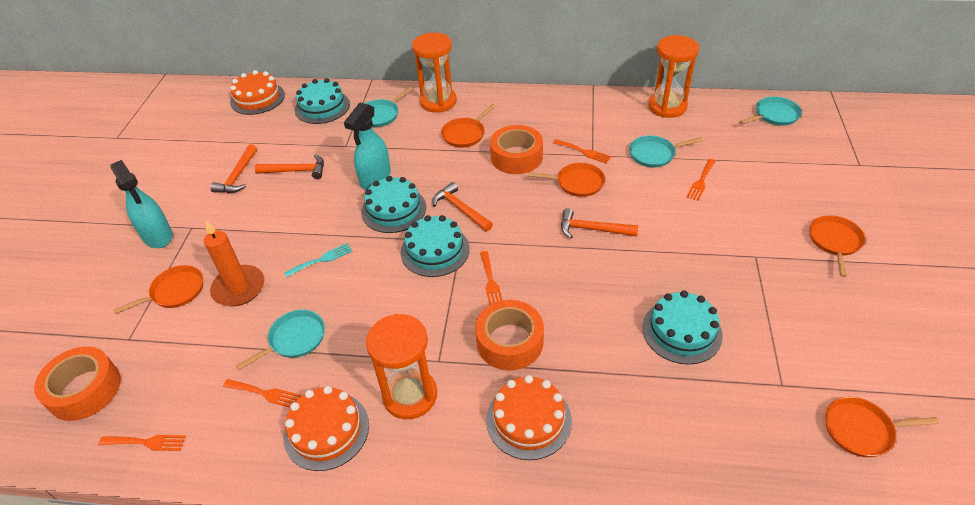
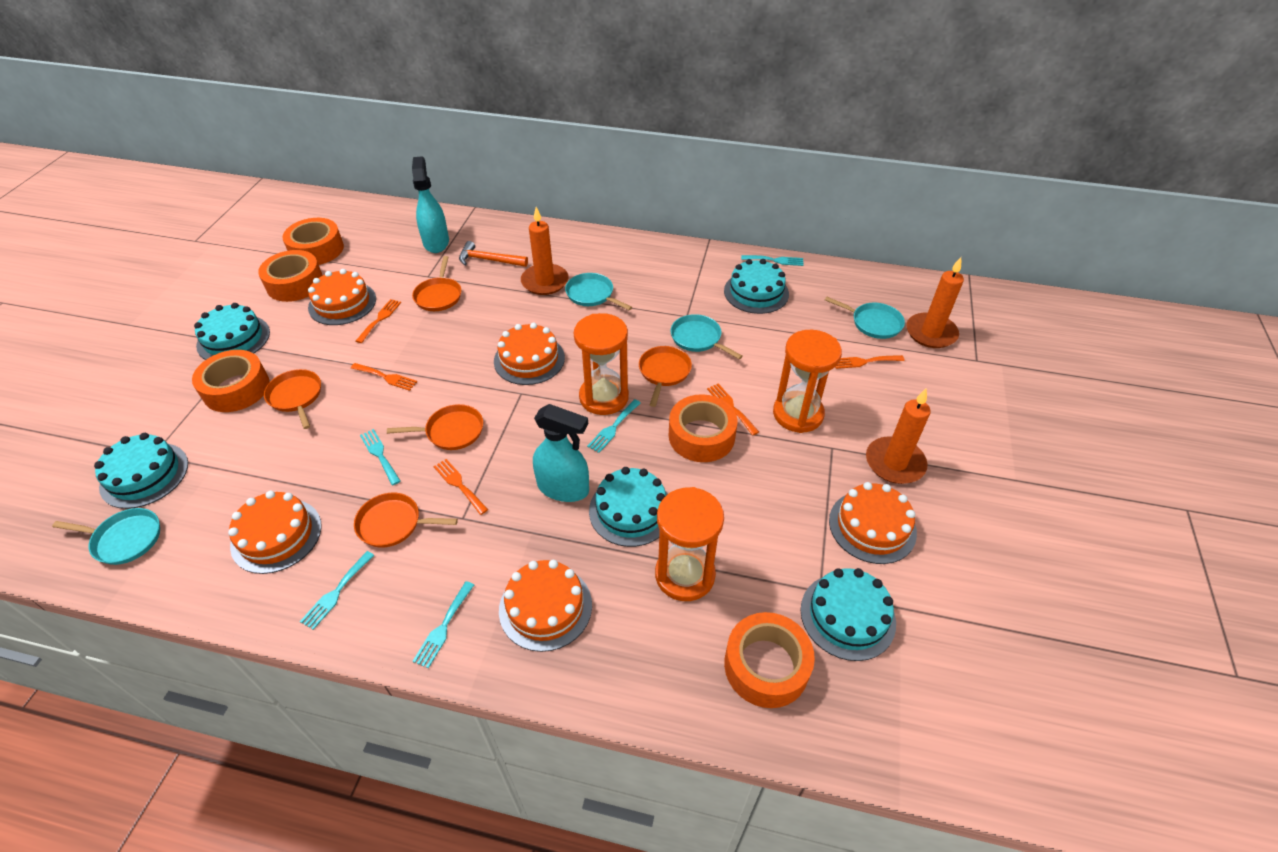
orange cake: 3 -> 5
orange candle: 1 -> 3
orange hammer: 4 -> 1
orange tape: 3 -> 5
turquoise cake: 4 -> 5
turquoise fork: 1 -> 5

